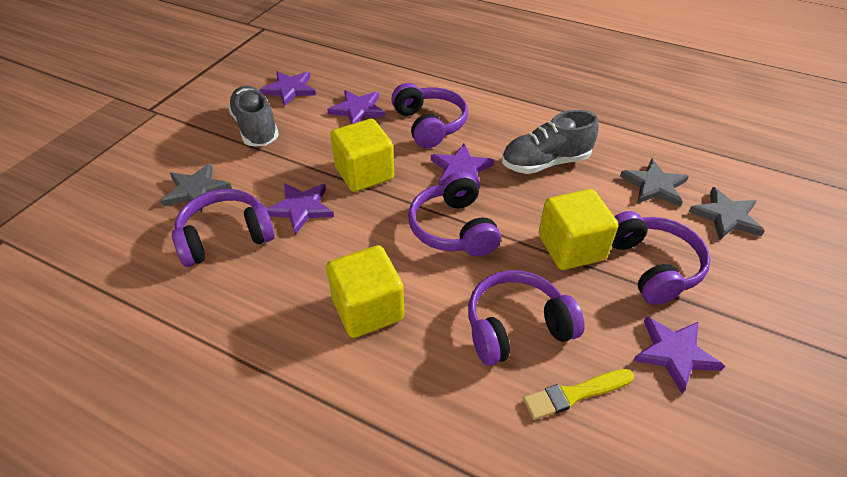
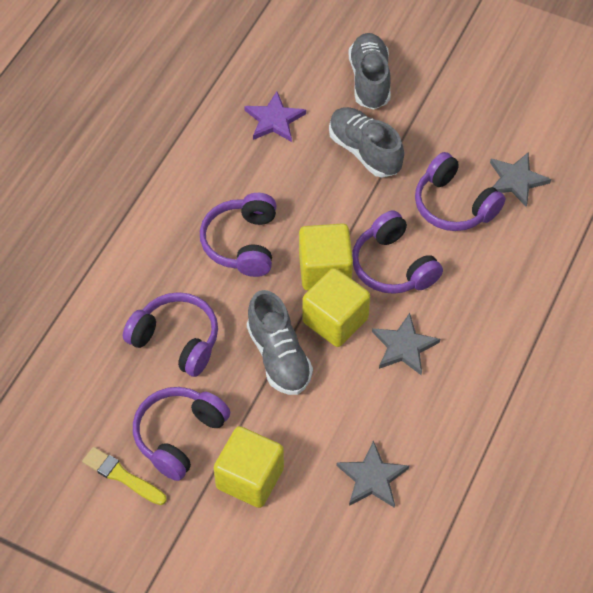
grey shoe: 2 -> 3
purple star: 5 -> 1

